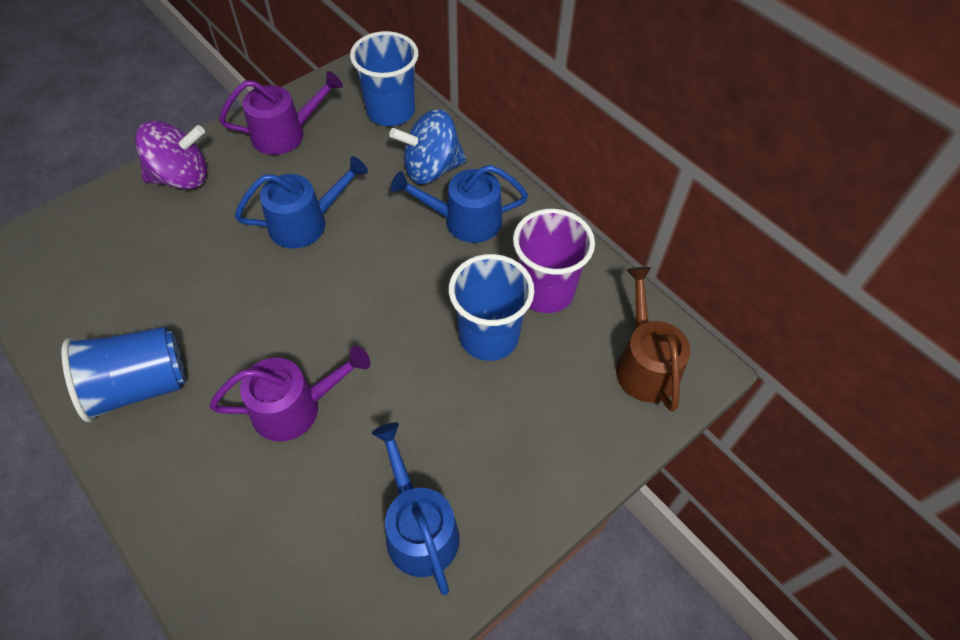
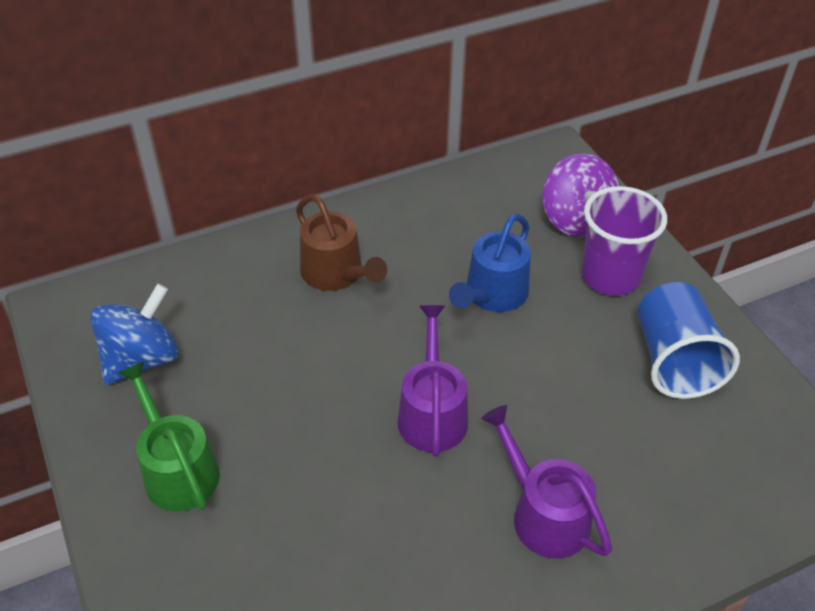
blue cup: 3 -> 1
blue watering can: 3 -> 1
green watering can: 0 -> 1

